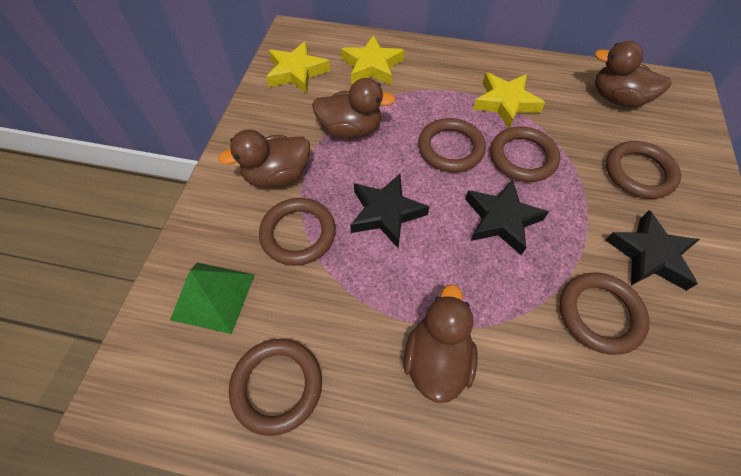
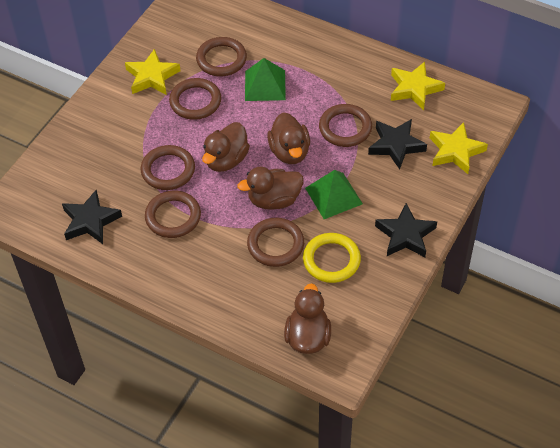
green pyramid: 1 -> 2
yellow ring: 0 -> 1

